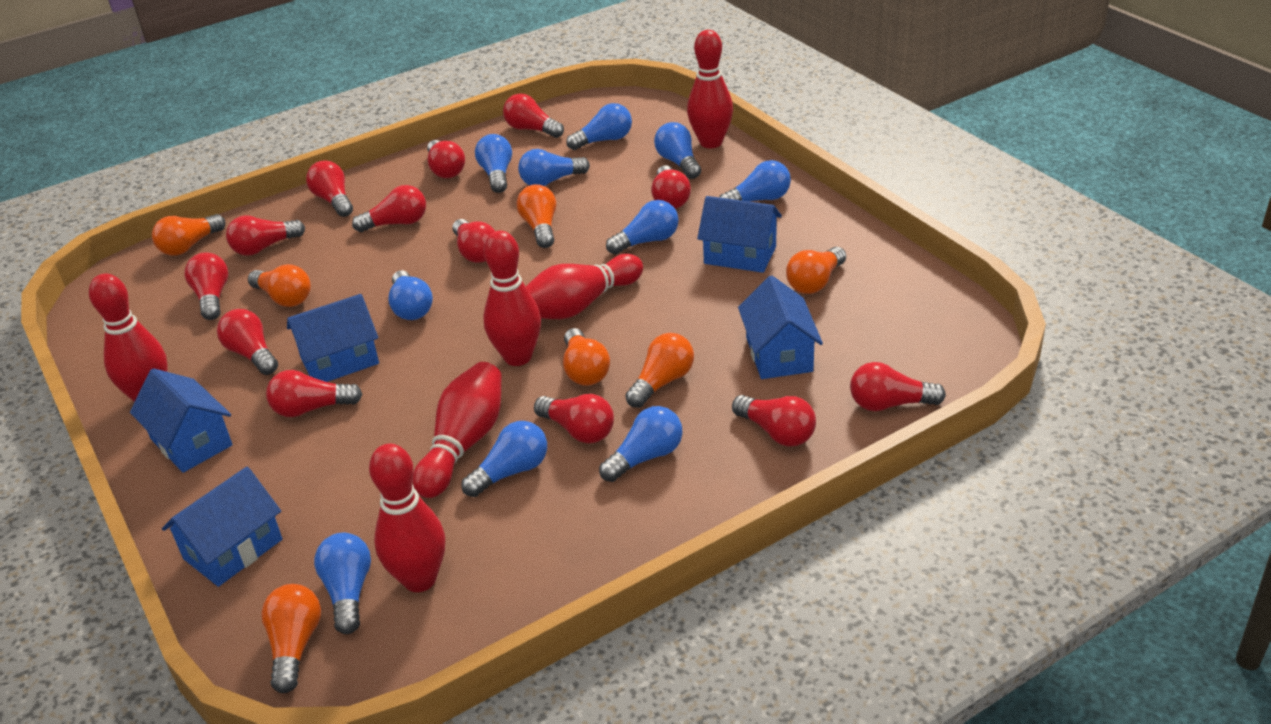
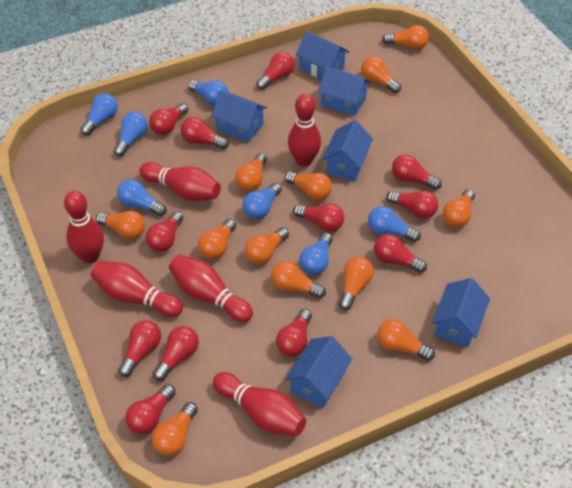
blue house: 5 -> 6
blue light bulb: 10 -> 7
orange light bulb: 7 -> 12
red light bulb: 13 -> 12

